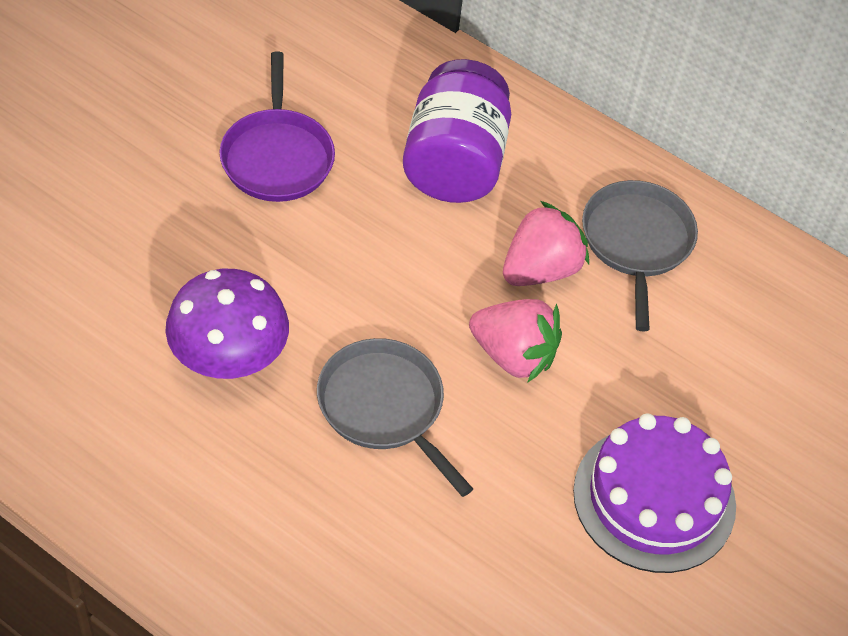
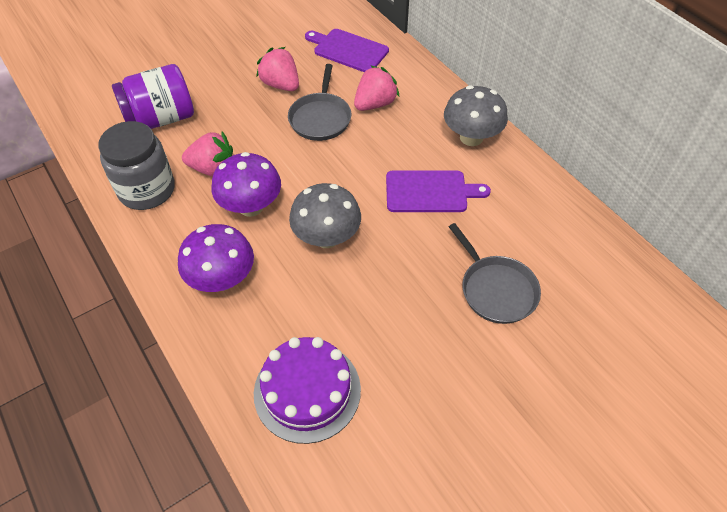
grey jar: 0 -> 1
grey mushroom: 0 -> 2
pink strawberry: 2 -> 3
purple cutting board: 0 -> 2
purple mushroom: 1 -> 2
purple pan: 1 -> 0

